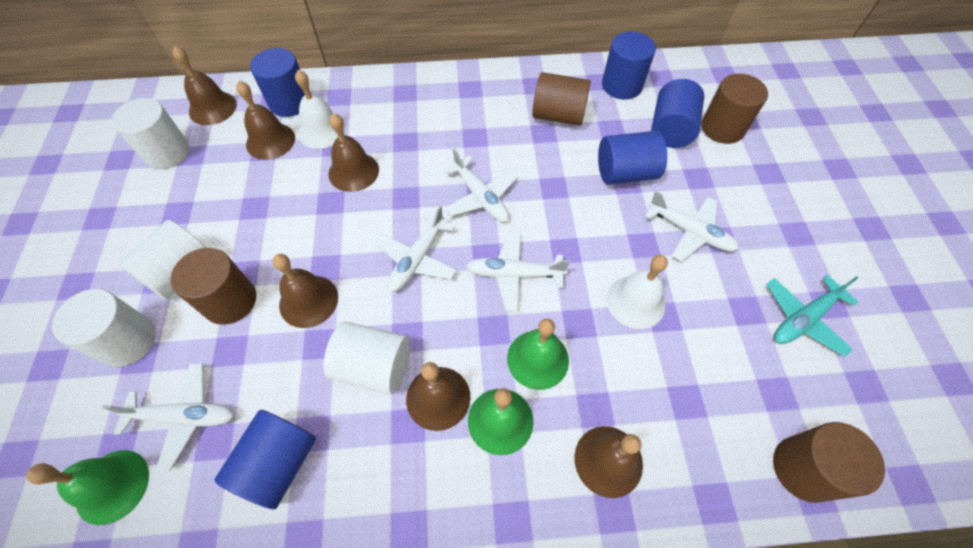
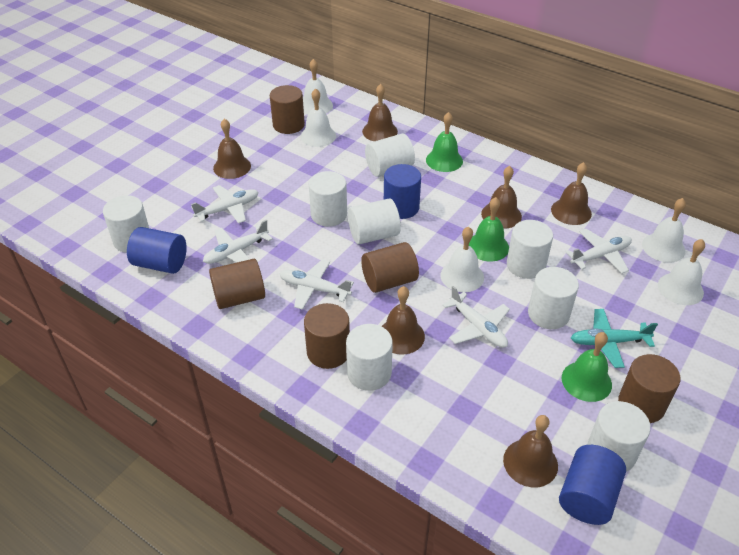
blue cylinder: 5 -> 3
brown cylinder: 4 -> 5
white bell: 2 -> 5
white cylinder: 4 -> 8

